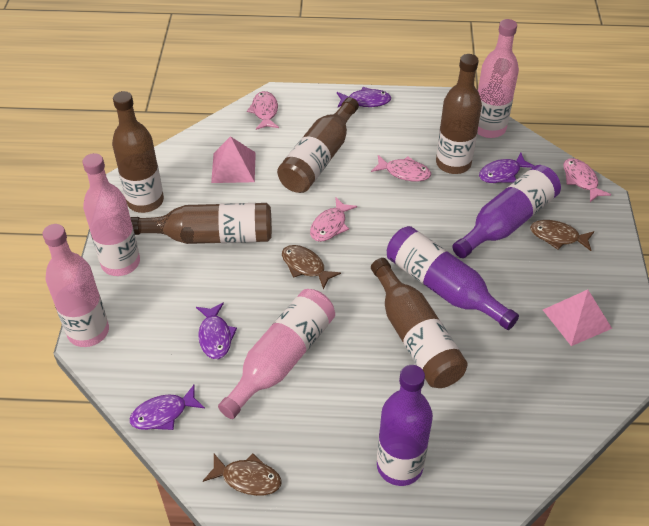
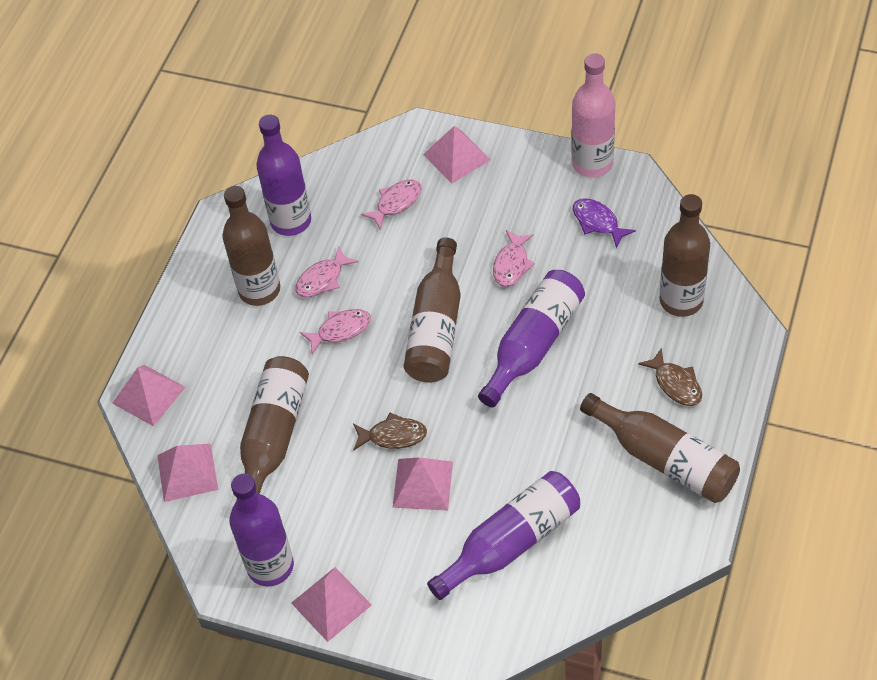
brown fish: 3 -> 2
pink bottle: 4 -> 1
pink pyramid: 2 -> 5
purple bottle: 3 -> 4
purple fish: 4 -> 1

